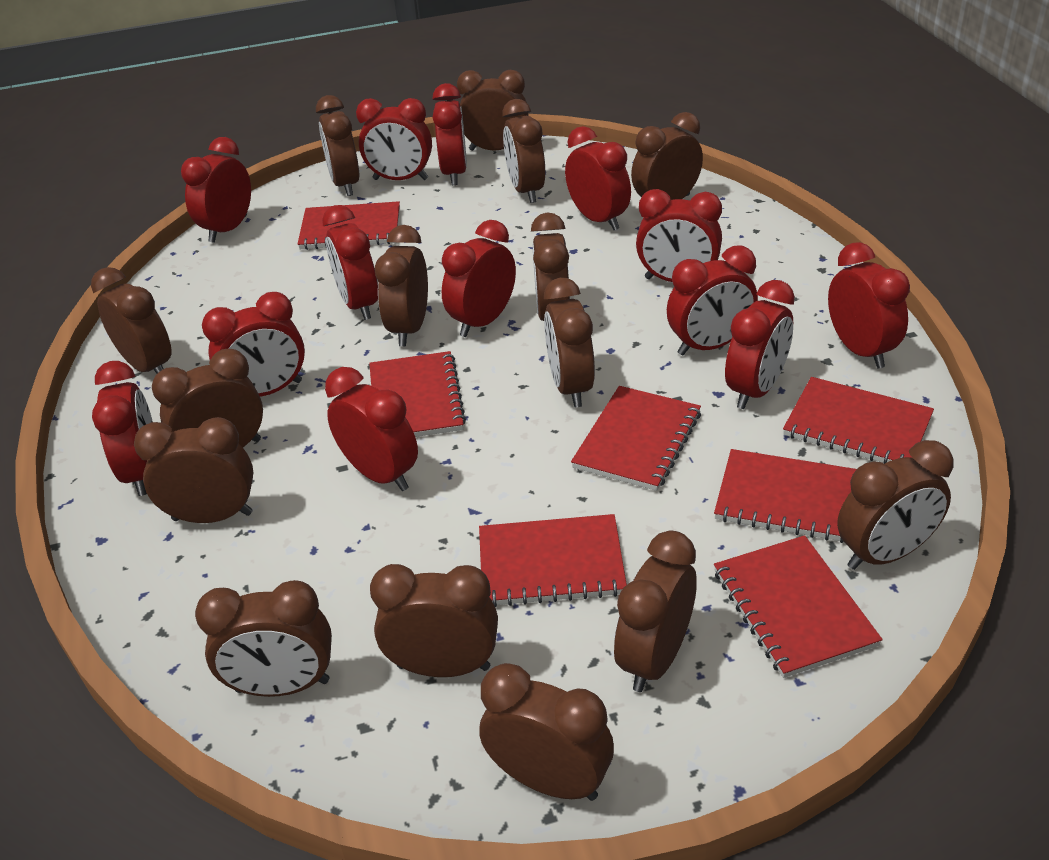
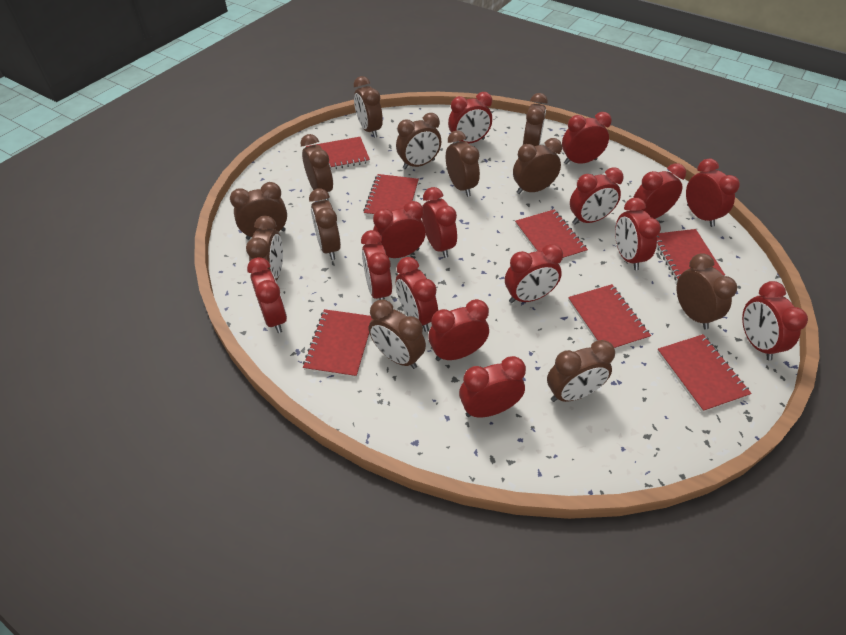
brown clock: 15 -> 12
red clock: 13 -> 15

